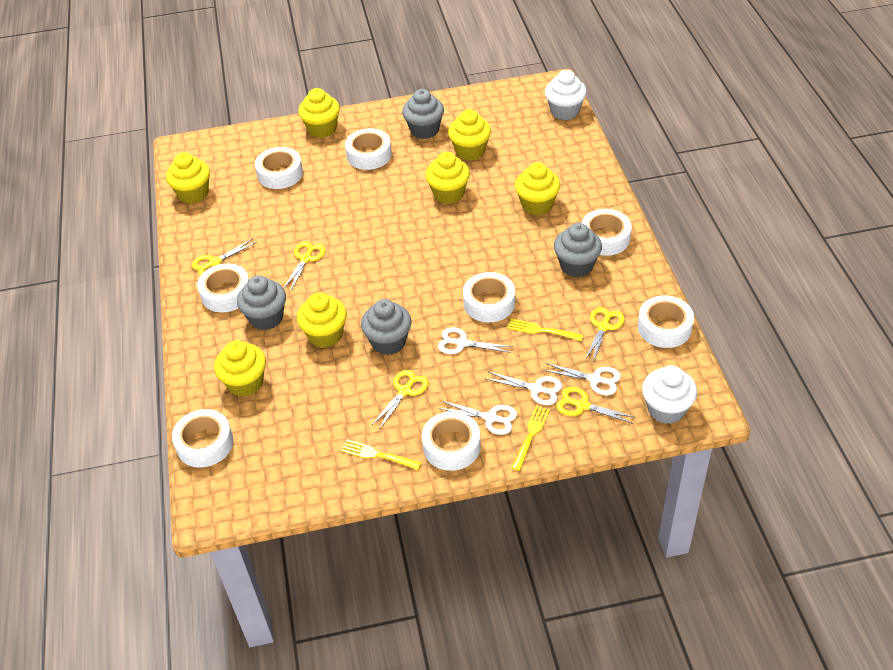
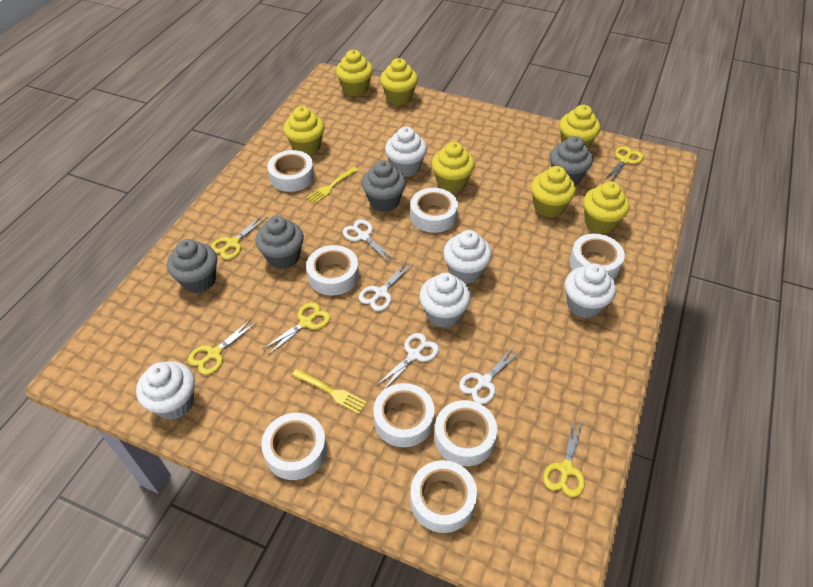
white cupcake: 2 -> 5
yellow fork: 3 -> 2

